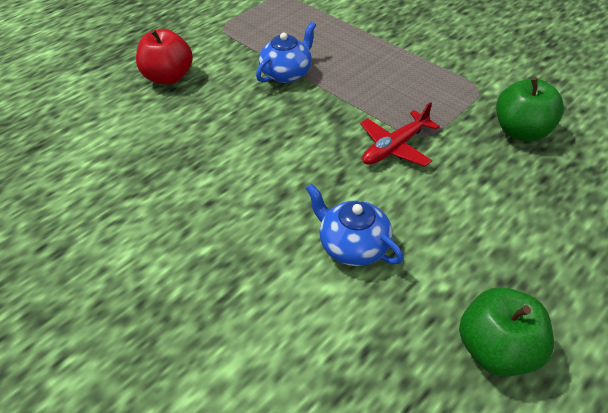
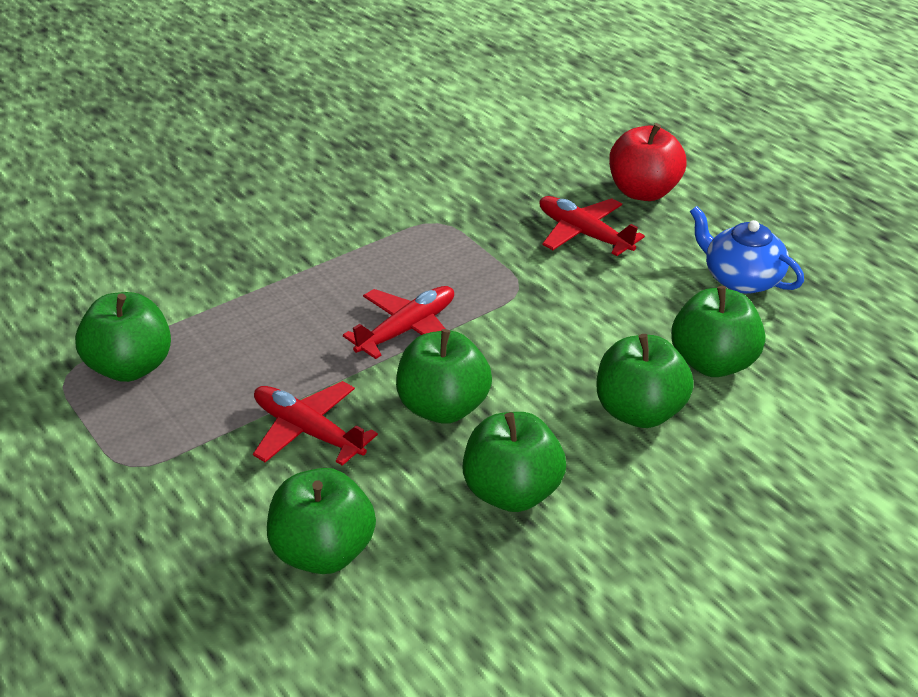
blue teapot: 2 -> 1
green apple: 2 -> 6
red plane: 1 -> 3

